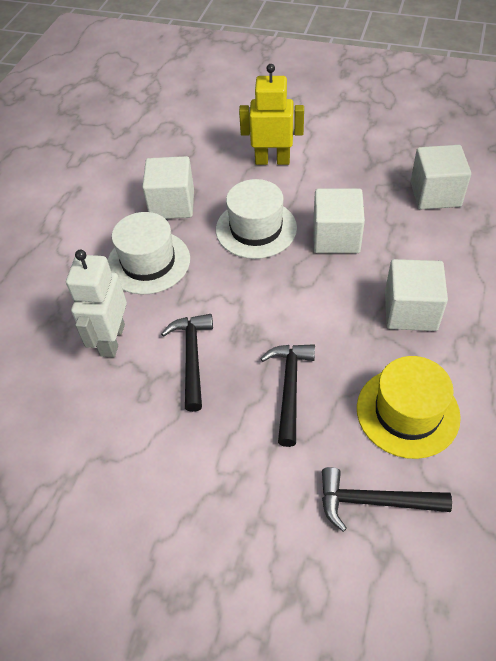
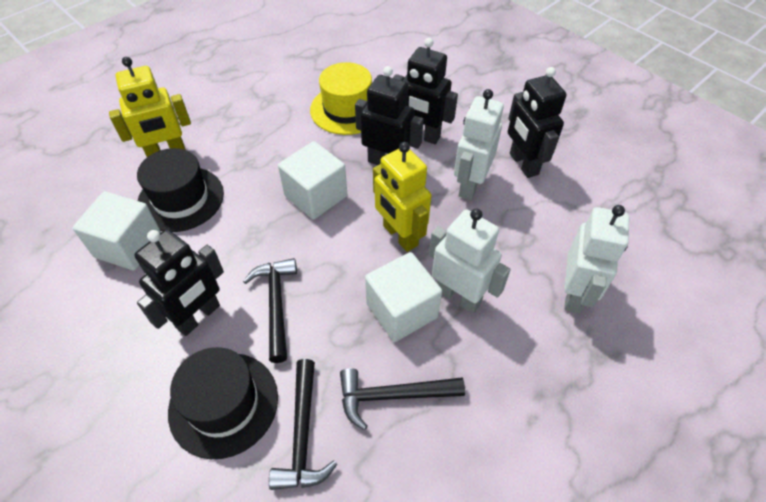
black hat: 0 -> 2
black robot: 0 -> 4
white cube: 4 -> 3
white hat: 2 -> 0
white robot: 1 -> 3
yellow robot: 1 -> 2

